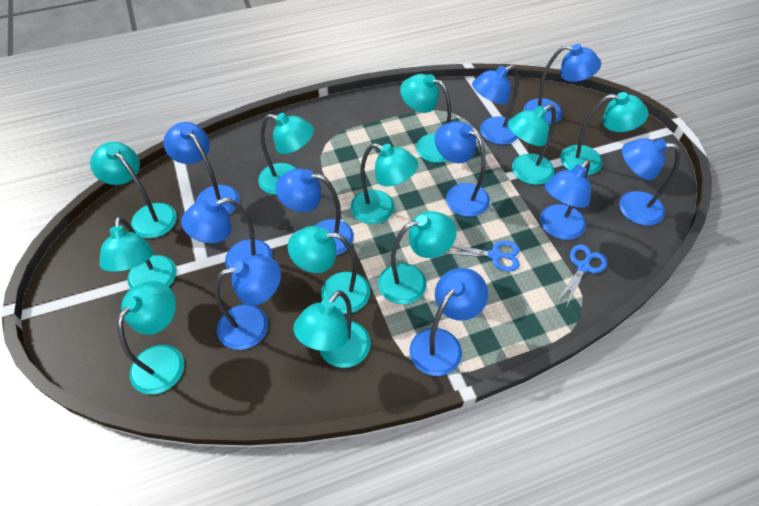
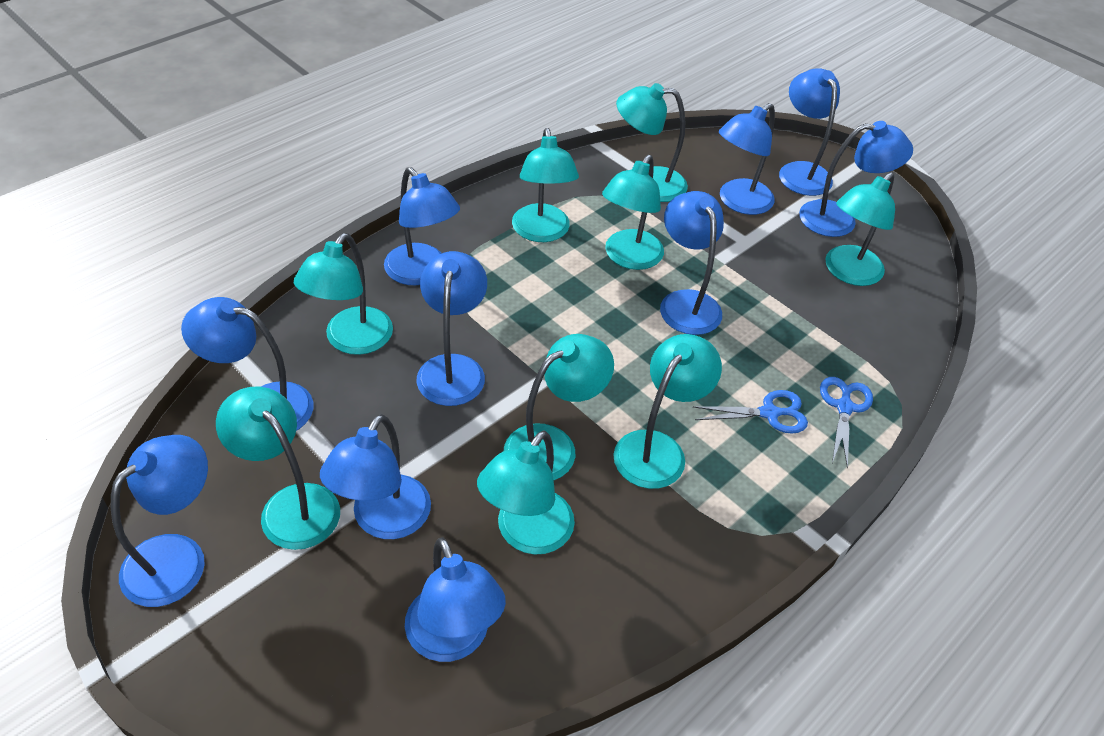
turquoise lamp: 11 -> 9

